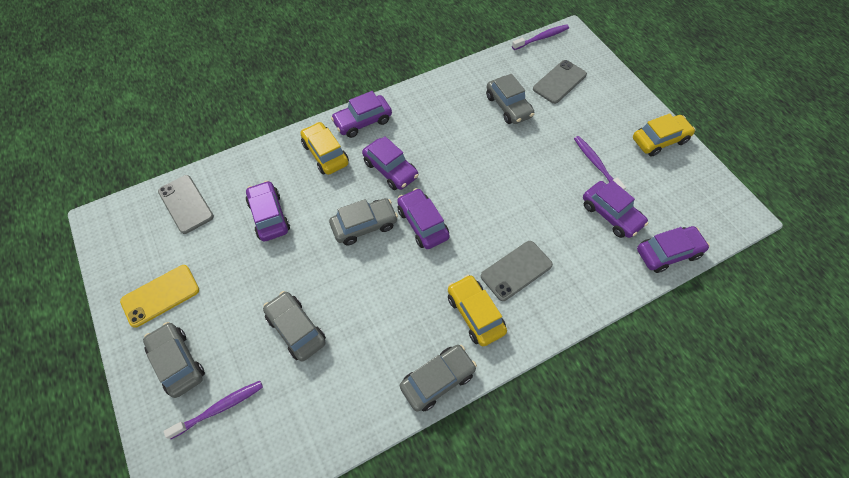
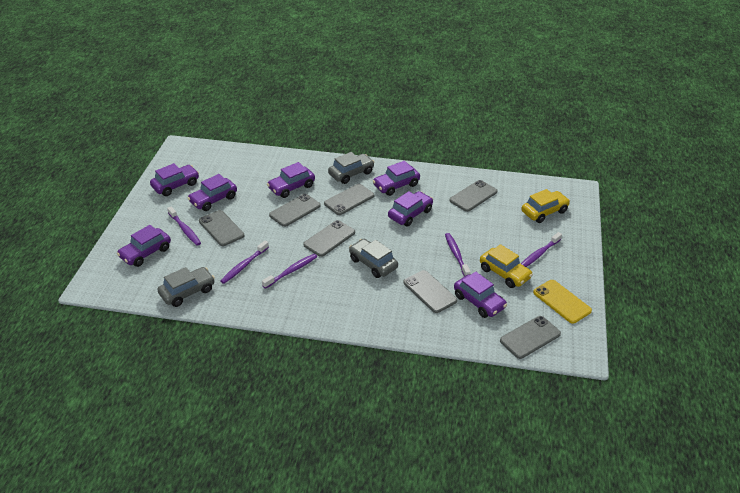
grey car: 5 -> 3
grey phone: 3 -> 7
purple car: 6 -> 7
purple toothbrush: 3 -> 5
yellow car: 3 -> 2

